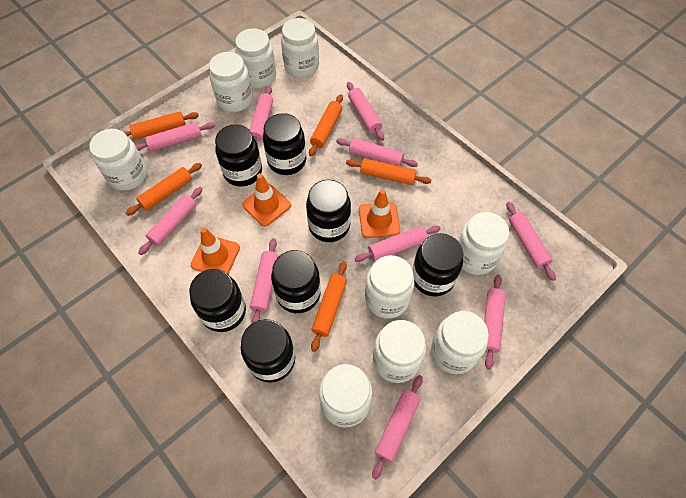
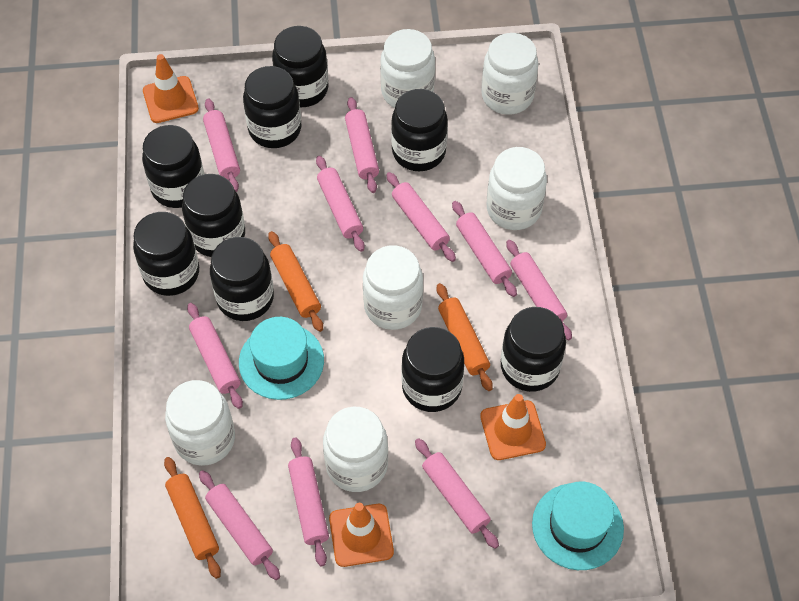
black jar: 7 -> 9
orange rolling pin: 5 -> 3
turquoise hat: 0 -> 2
white jar: 9 -> 6

